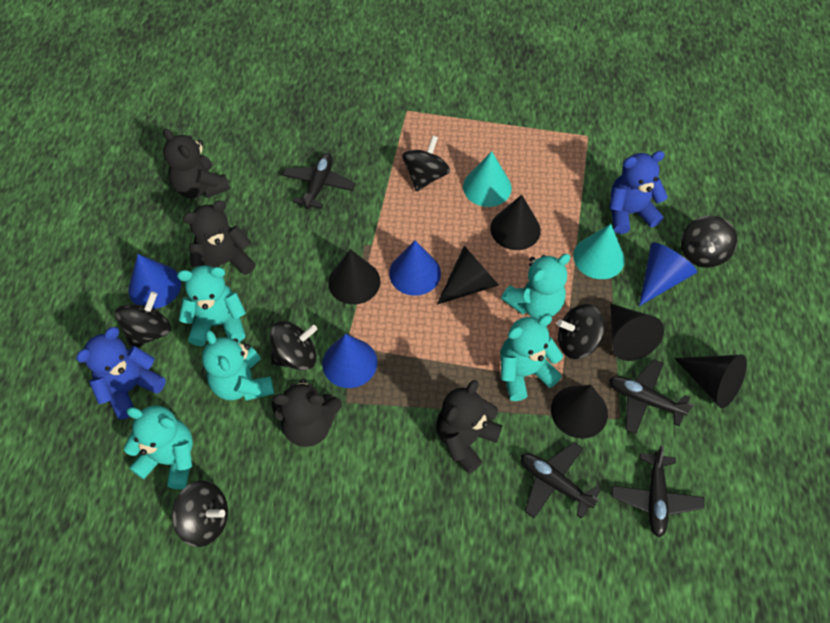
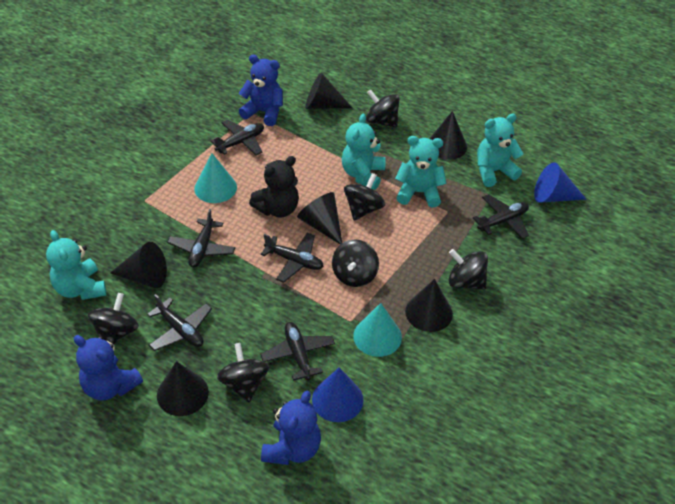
black plane: 4 -> 6
black teddy bear: 4 -> 1
blue cone: 4 -> 2
blue teddy bear: 2 -> 3
turquoise teddy bear: 5 -> 4

